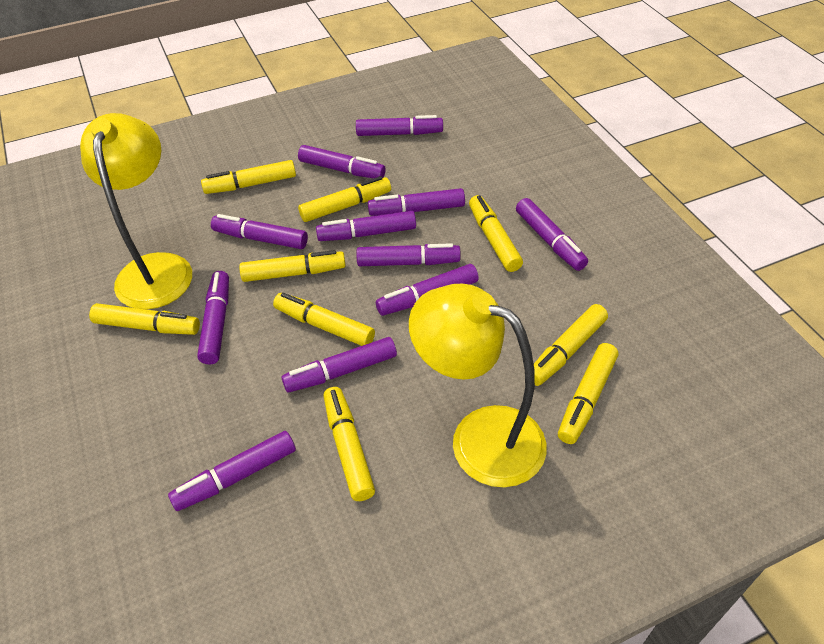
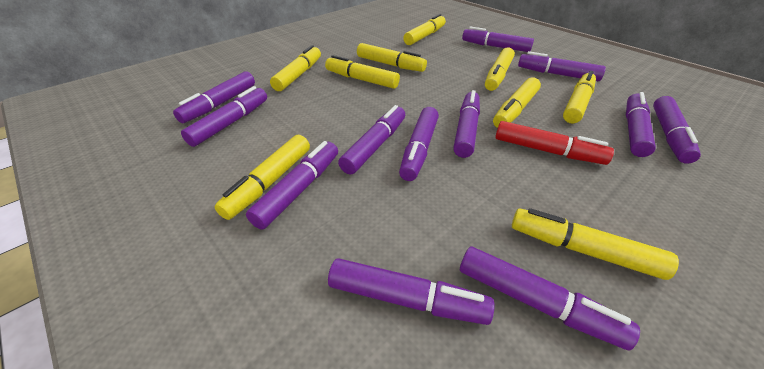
purple marker: 11 -> 12
red marker: 0 -> 1
yellow lamp: 2 -> 0

